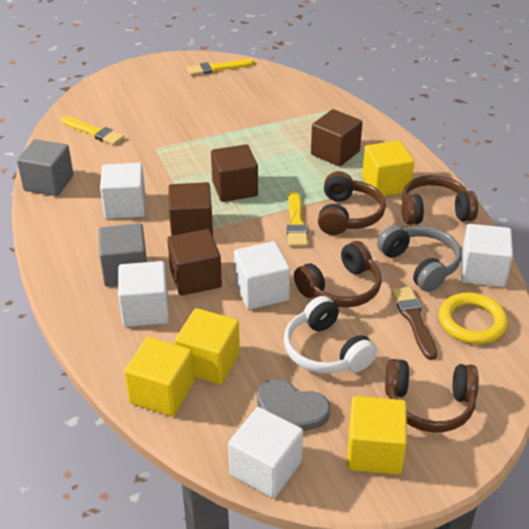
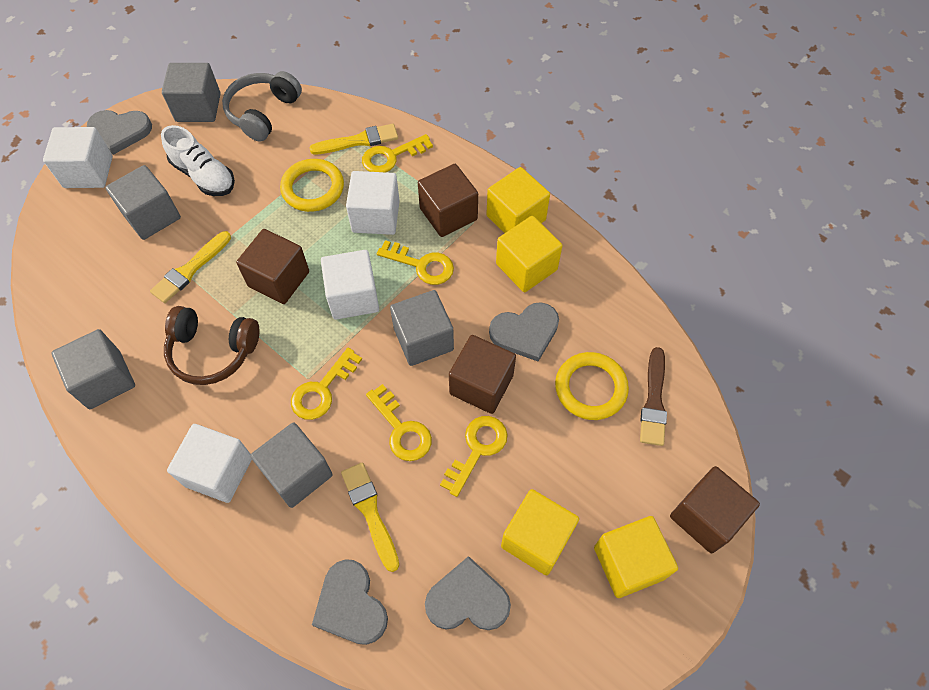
brown headphones: 4 -> 1
grey cube: 2 -> 5
grey heart: 1 -> 4
white cube: 5 -> 4
white headphones: 1 -> 0
white shoe: 0 -> 1
yellow key: 0 -> 5
yellow ring: 1 -> 2

